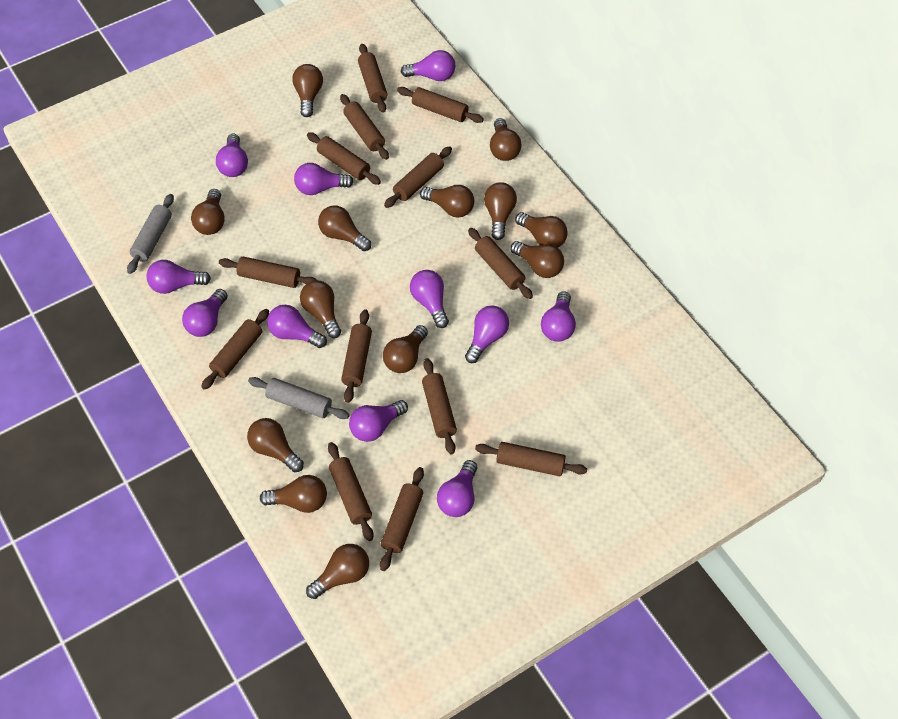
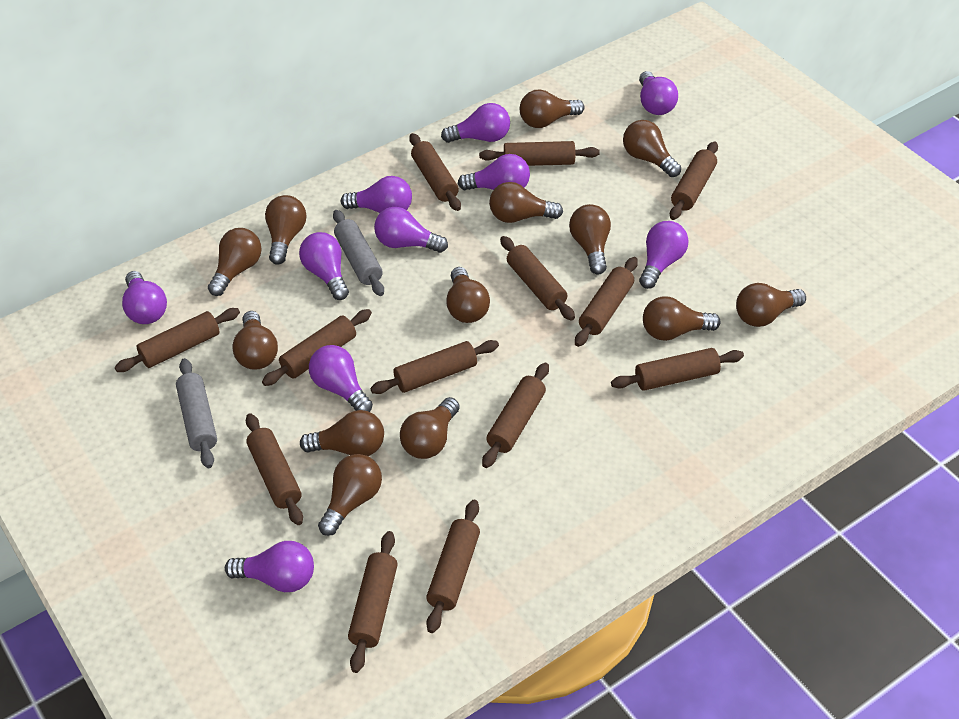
purple light bulb: 11 -> 10

